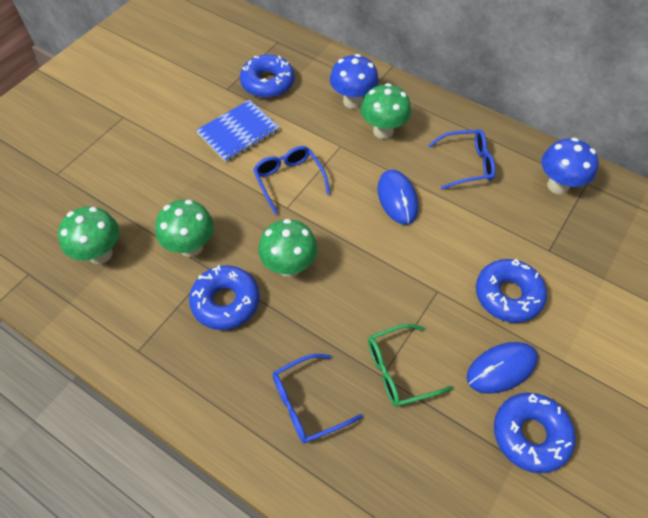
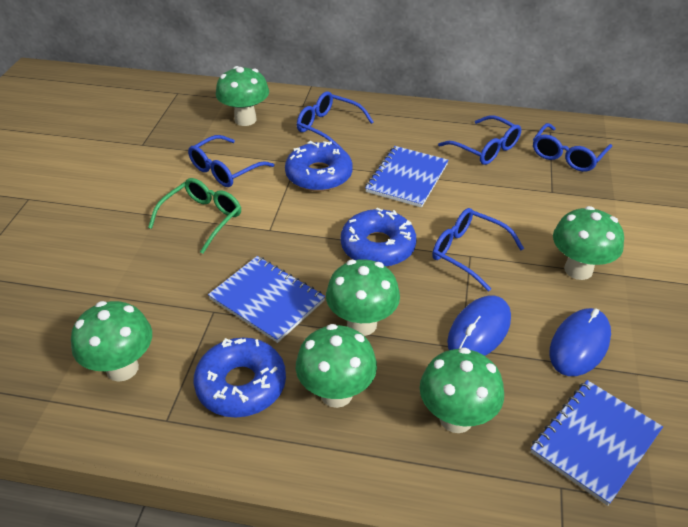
blue donut: 4 -> 3
blue glasses: 3 -> 5
blue mushroom: 2 -> 0
blue notebook: 1 -> 3
green mushroom: 4 -> 6

